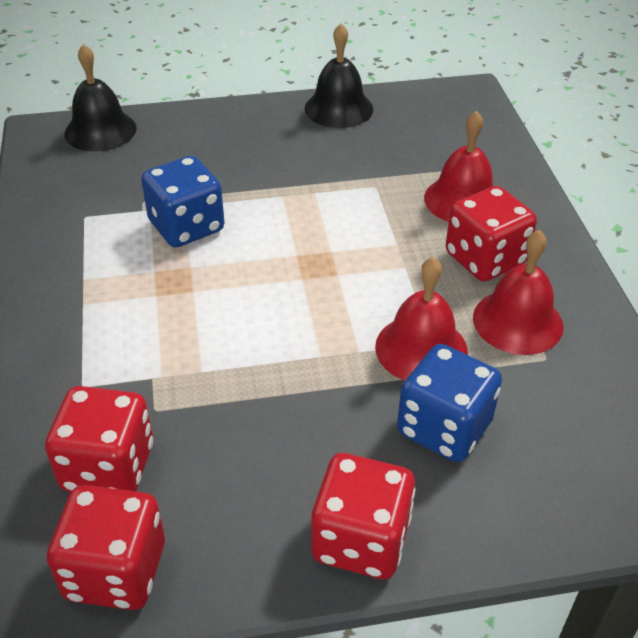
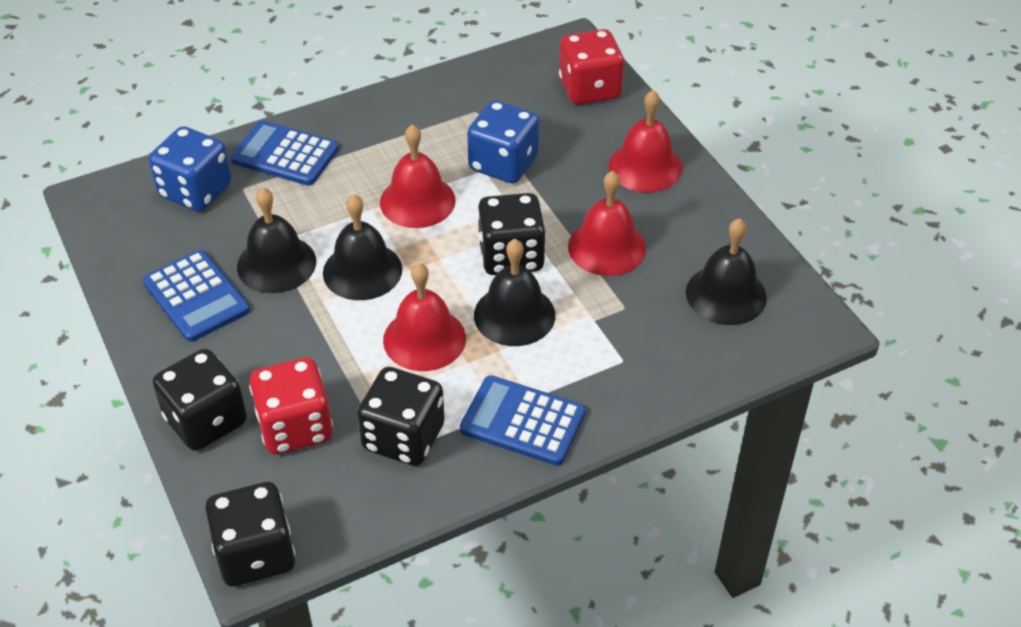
black bell: 2 -> 4
black dice: 0 -> 4
blue calculator: 0 -> 3
red bell: 3 -> 4
red dice: 4 -> 2

